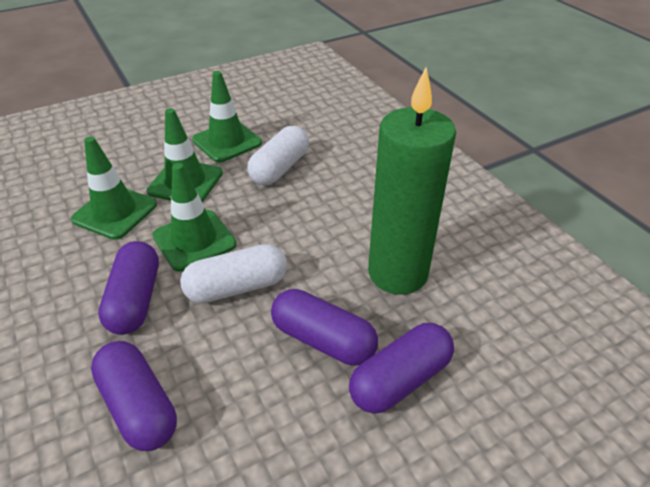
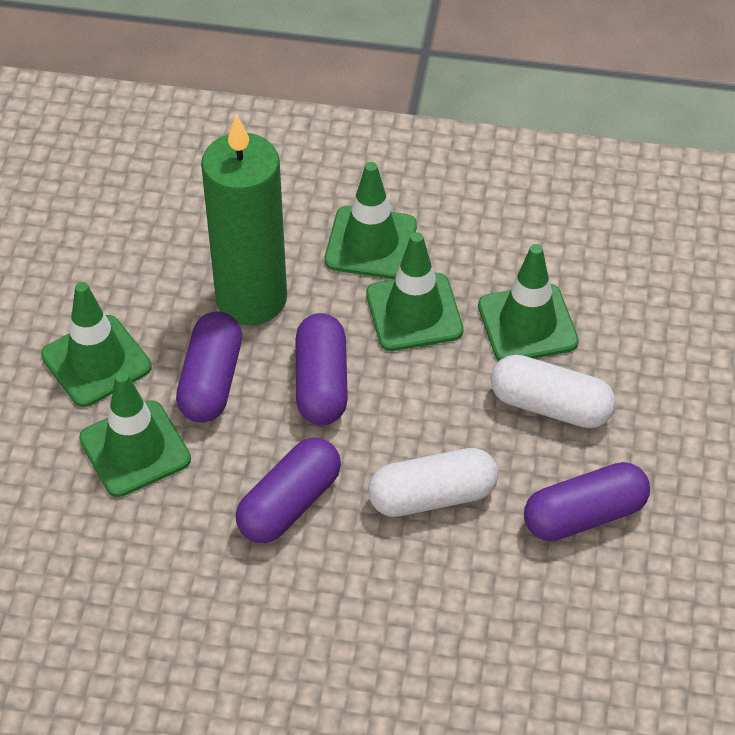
green traffic cone: 4 -> 5

